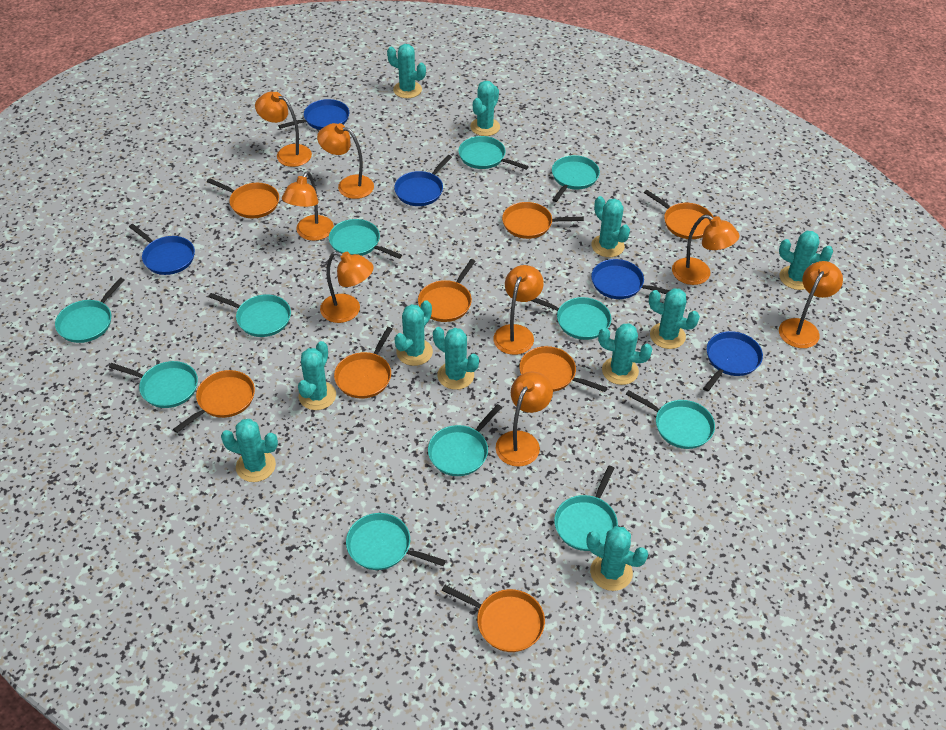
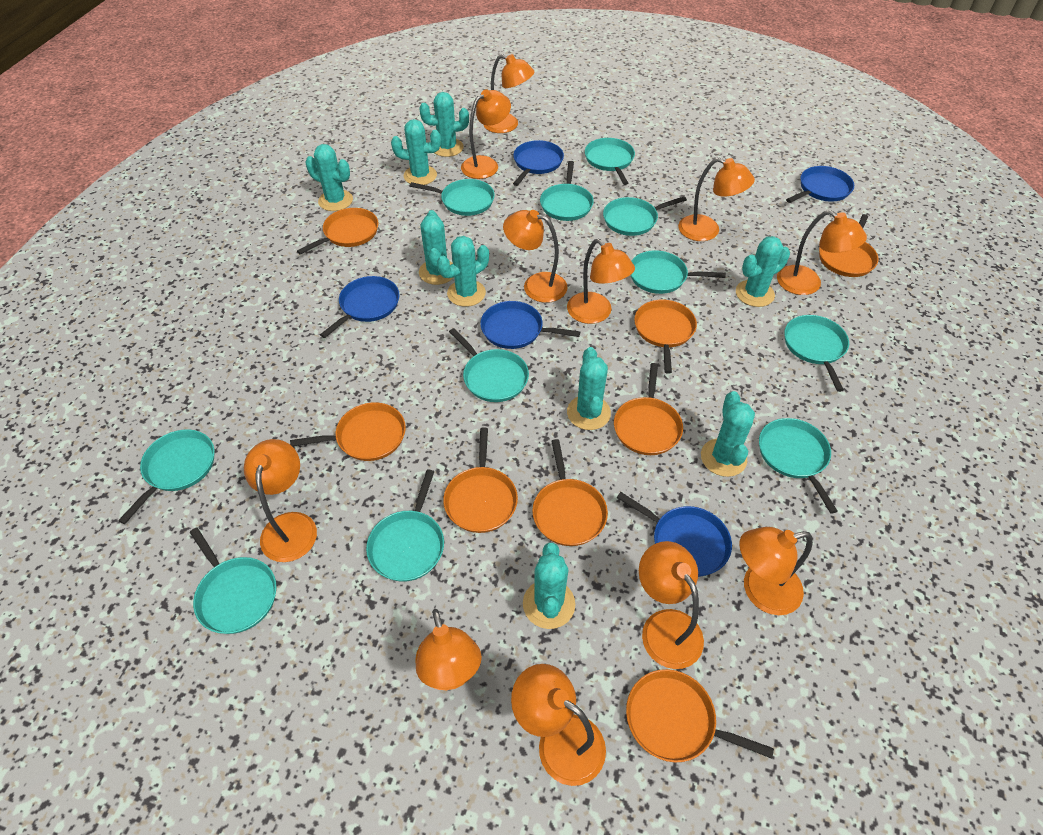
orange lamp: 8 -> 11
turquoise cactus: 11 -> 9

